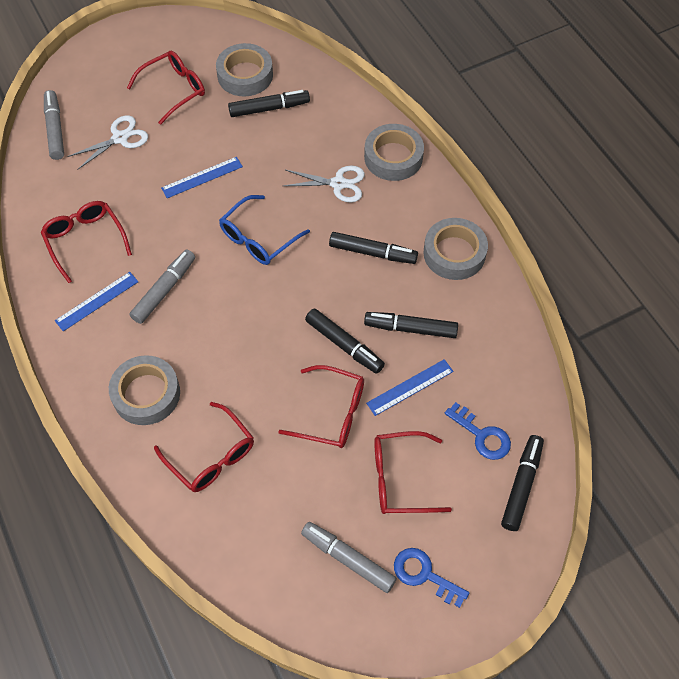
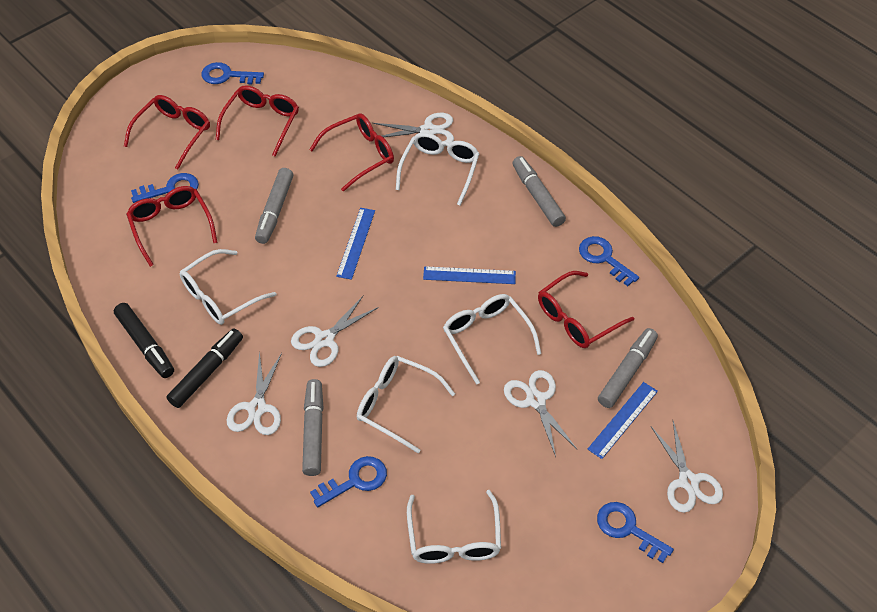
black marker: 5 -> 2
blue glasses: 1 -> 0
blue key: 2 -> 5
grey marker: 3 -> 4
grey tape: 4 -> 0
white glasses: 0 -> 5
white scissors: 2 -> 5

